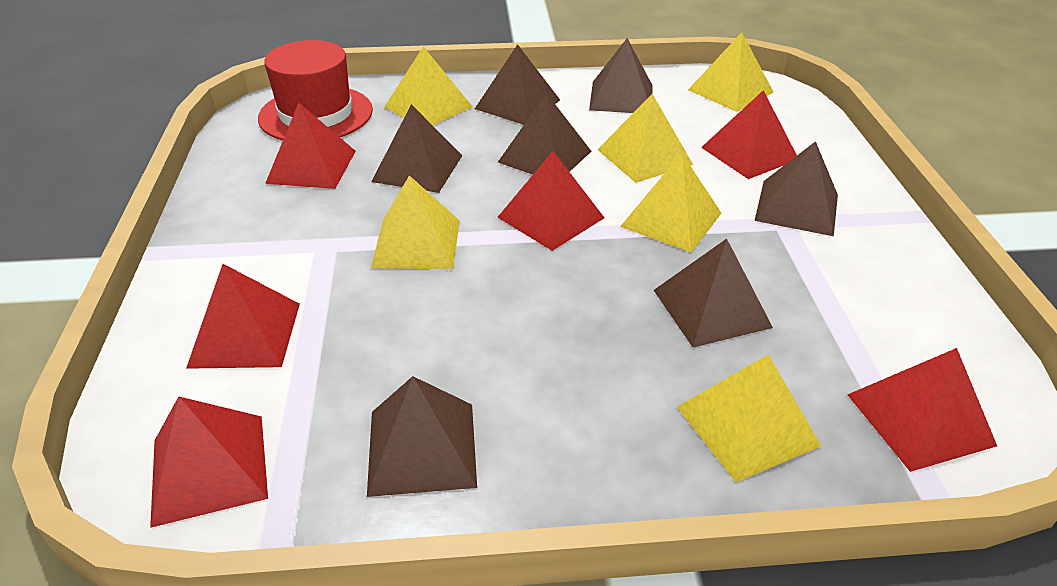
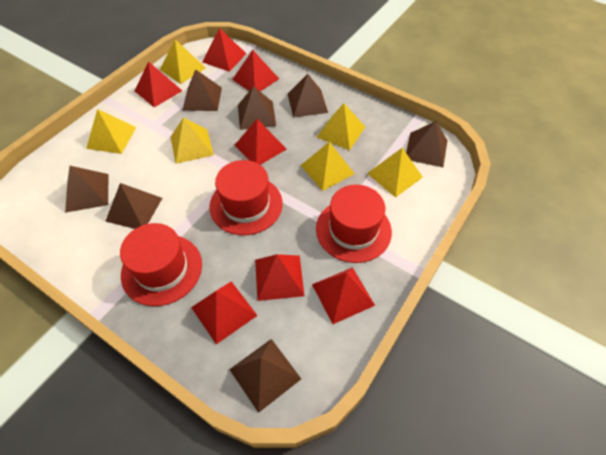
red hat: 1 -> 3
red pyramid: 6 -> 7

